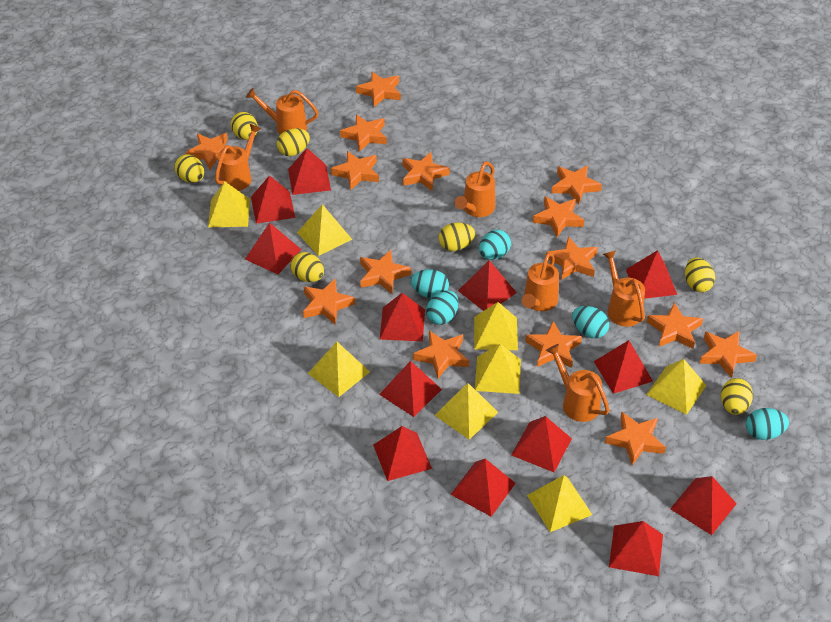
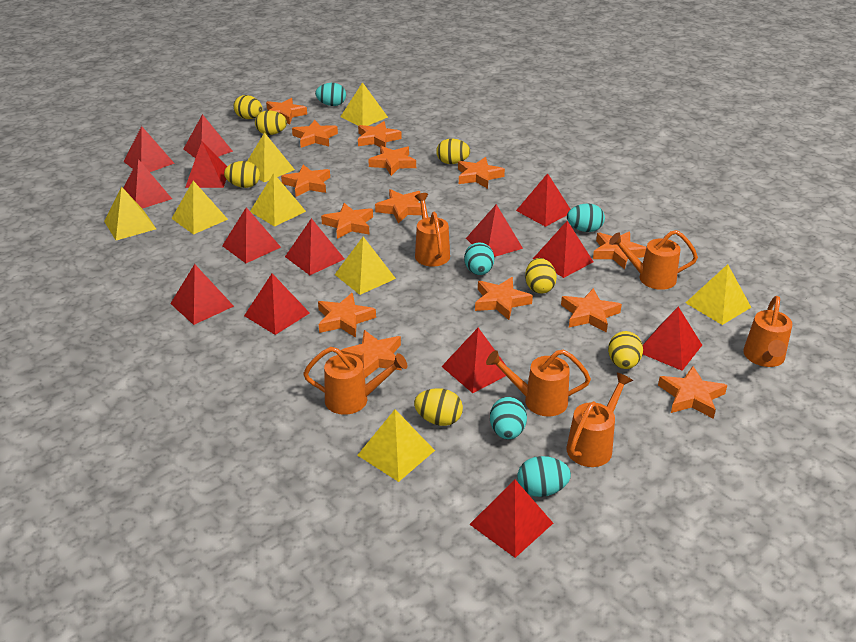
orange star: 15 -> 14
red pyramid: 13 -> 14

